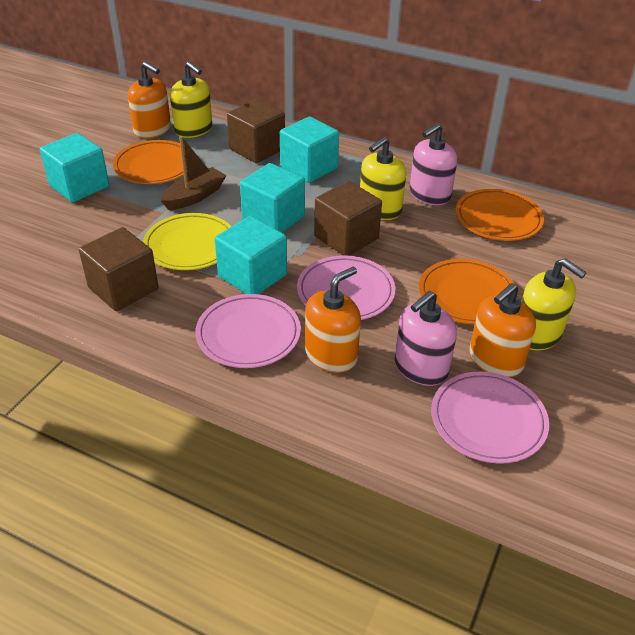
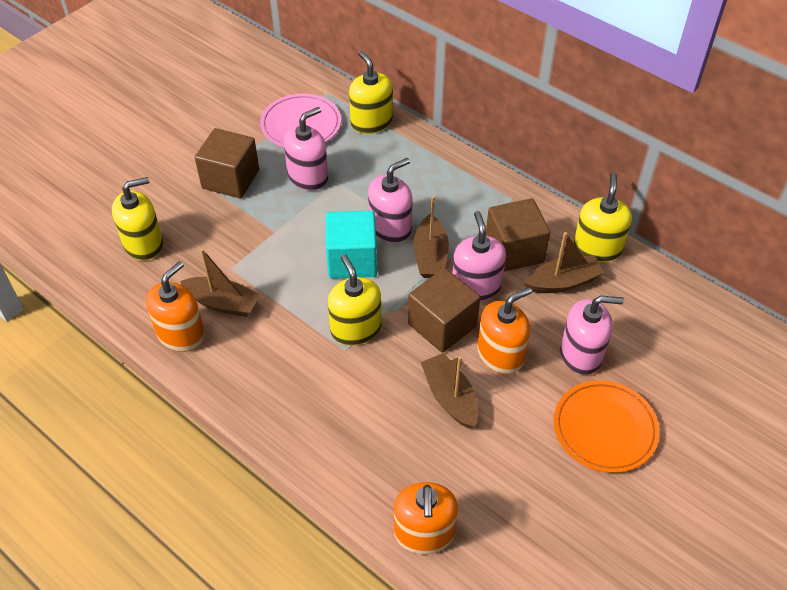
brown boat: 1 -> 4
orange plate: 3 -> 1
pink plate: 3 -> 1
pink soap dispenser: 2 -> 4
turquoise cube: 4 -> 1
yellow plate: 1 -> 0
yellow soap dispenser: 3 -> 4

